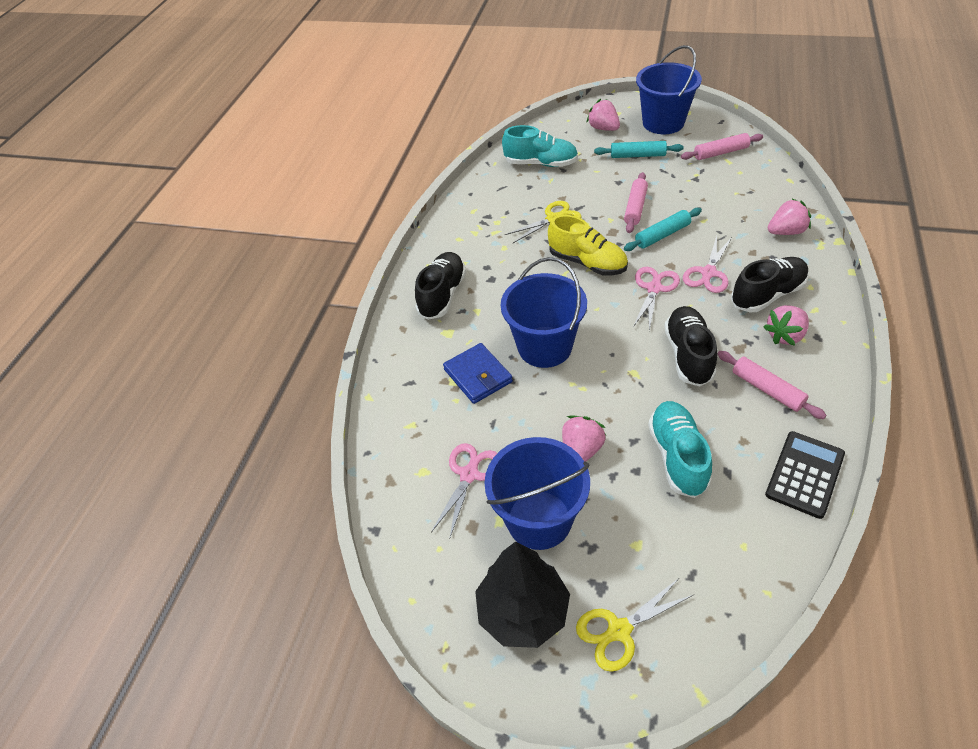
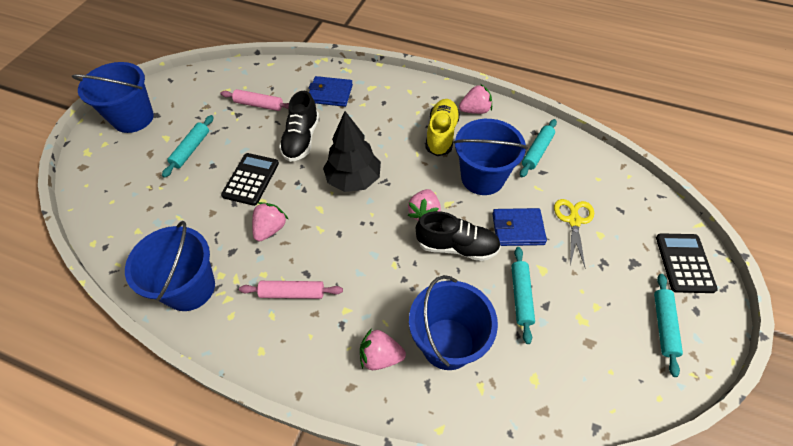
black calculator: 1 -> 2
black shoe: 3 -> 2
blue bucket: 3 -> 4
blue wallet: 1 -> 2
pink rolling pin: 3 -> 2
pink scissors: 3 -> 0
turquoise rolling pin: 2 -> 4
turquoise shoe: 2 -> 0
yellow scissors: 2 -> 1

